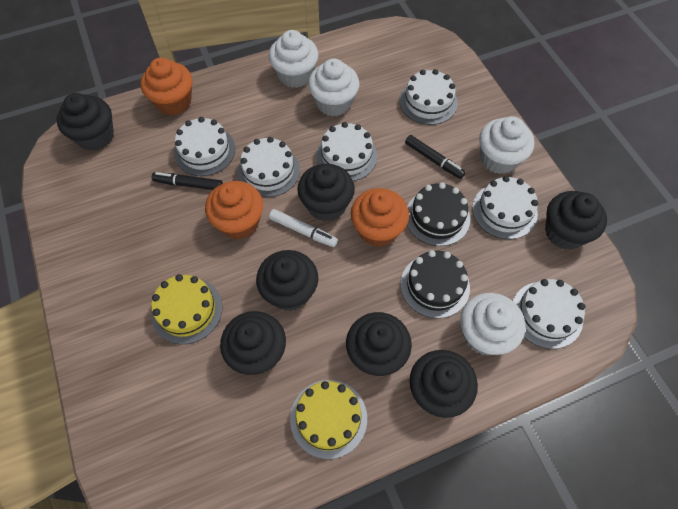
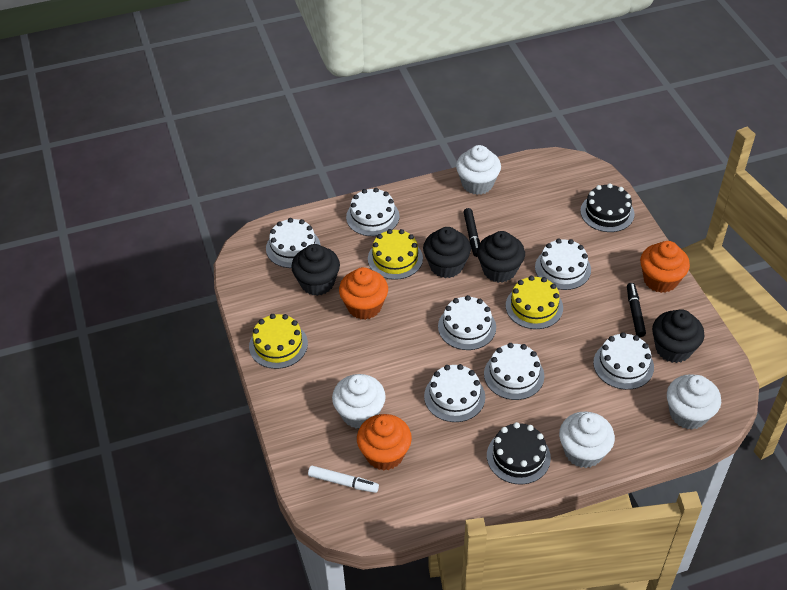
black cupcake: 7 -> 4
white cake: 6 -> 7
yellow cake: 2 -> 3

